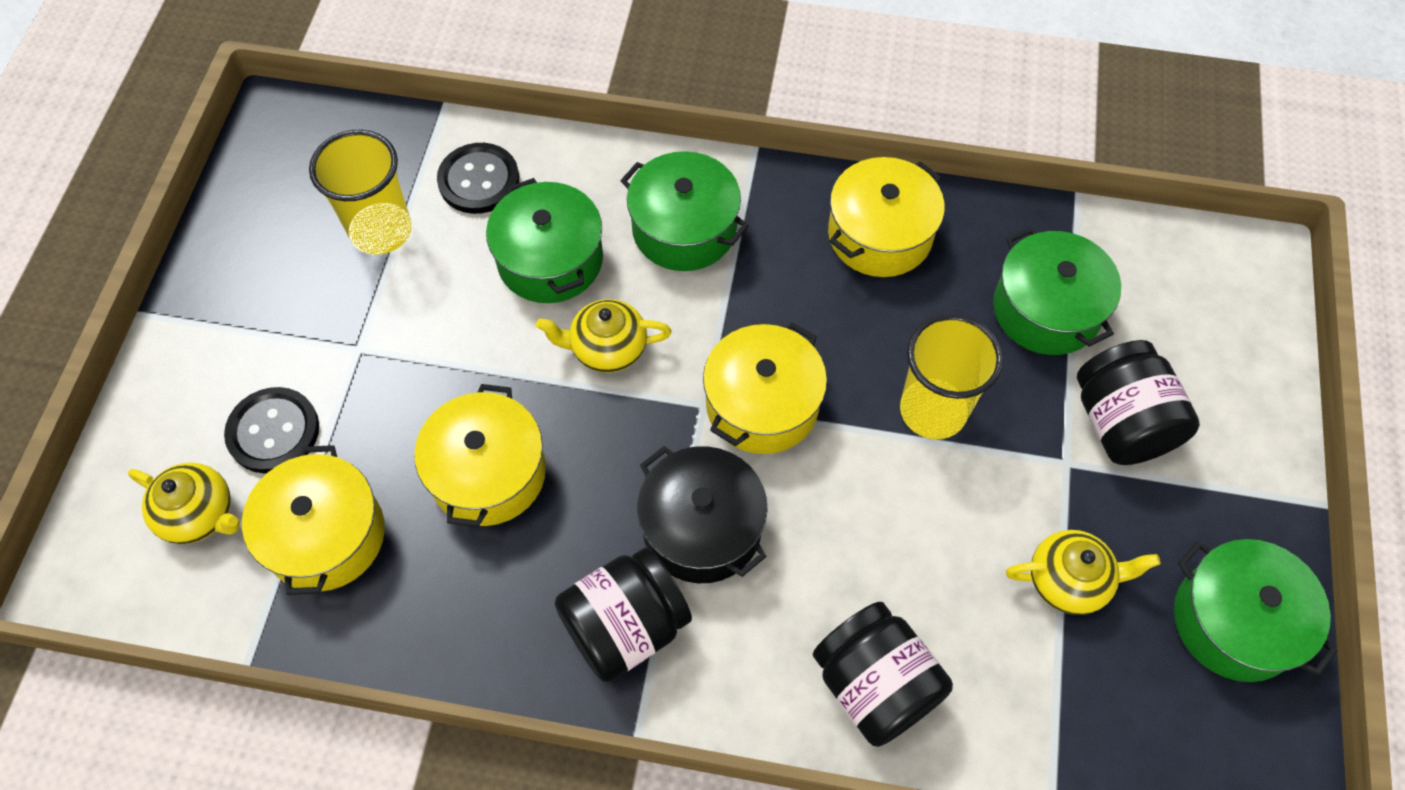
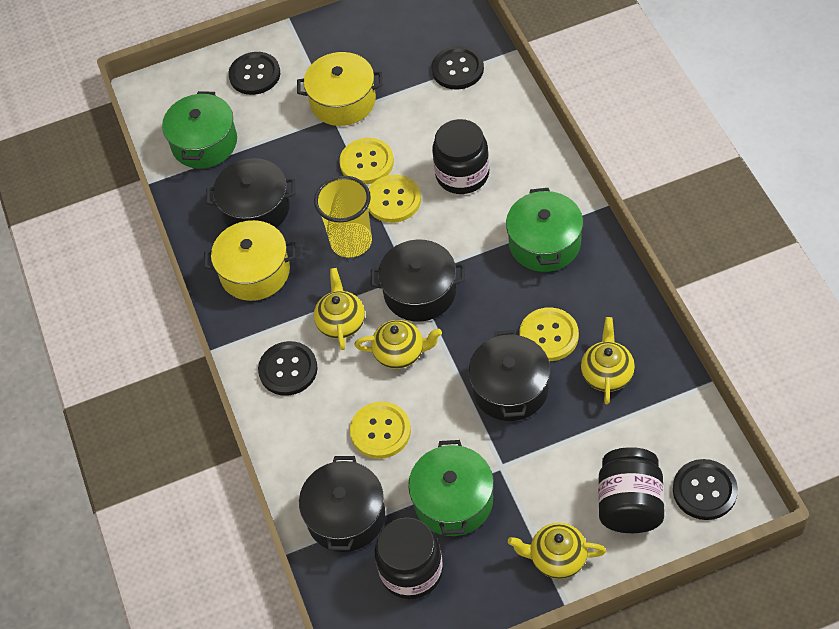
black button: 2 -> 4
black pot: 1 -> 4
green pot: 4 -> 3
yellow button: 0 -> 4
yellow cup: 2 -> 1
yellow pot: 4 -> 2
yellow teapot: 3 -> 4

